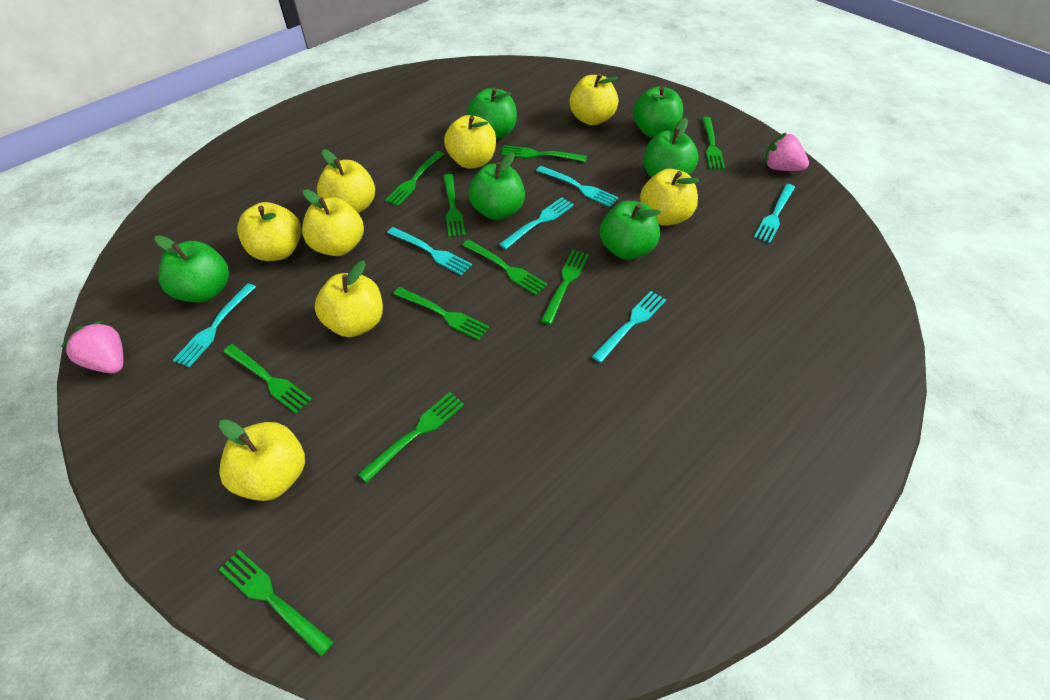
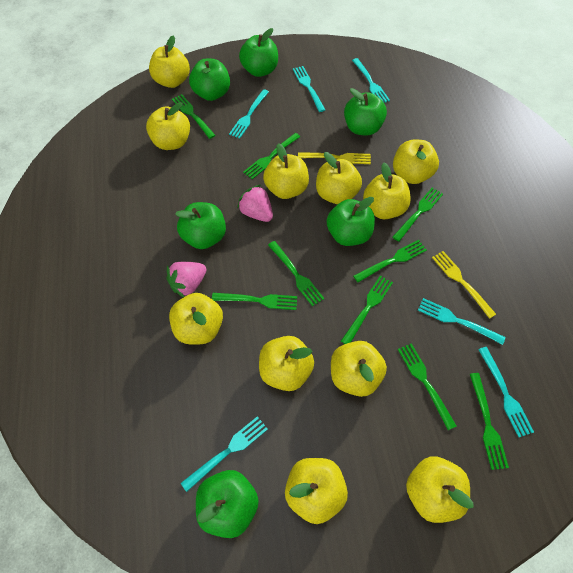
green fork: 10 -> 9
yellow apple: 8 -> 11
yellow fork: 0 -> 2

